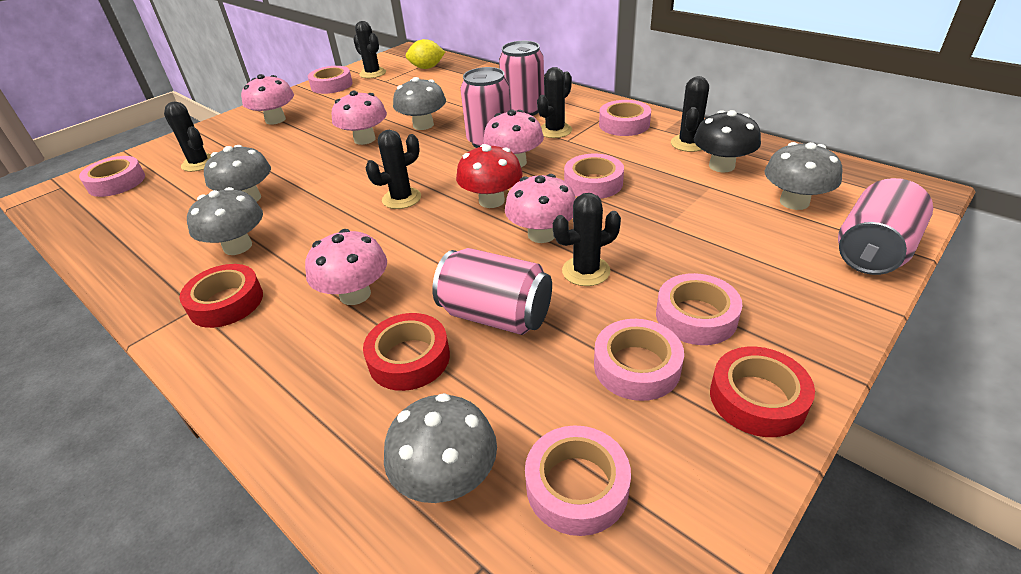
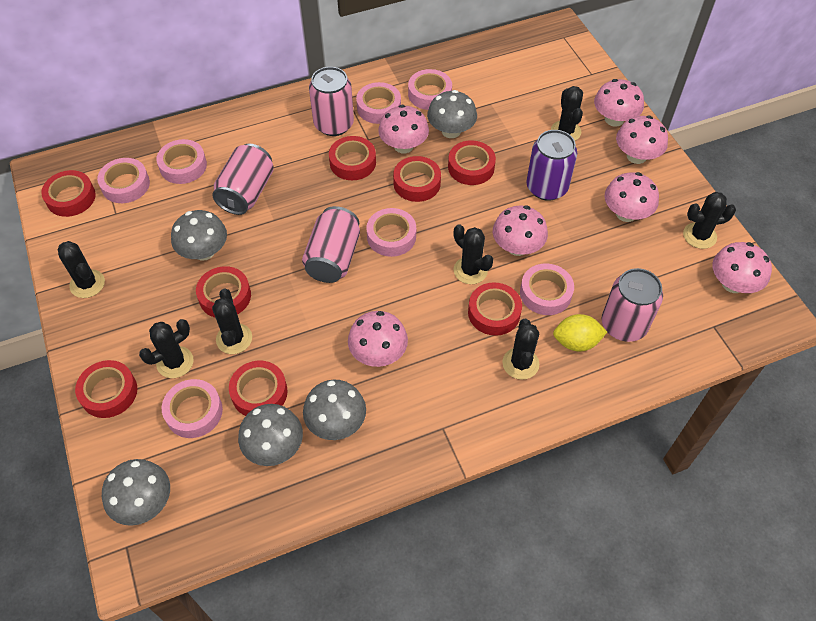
black cactus: 6 -> 7
black mushroom: 1 -> 0
pink mushroom: 5 -> 7
purple can: 0 -> 1
red mushroom: 1 -> 0
red tape: 3 -> 8

